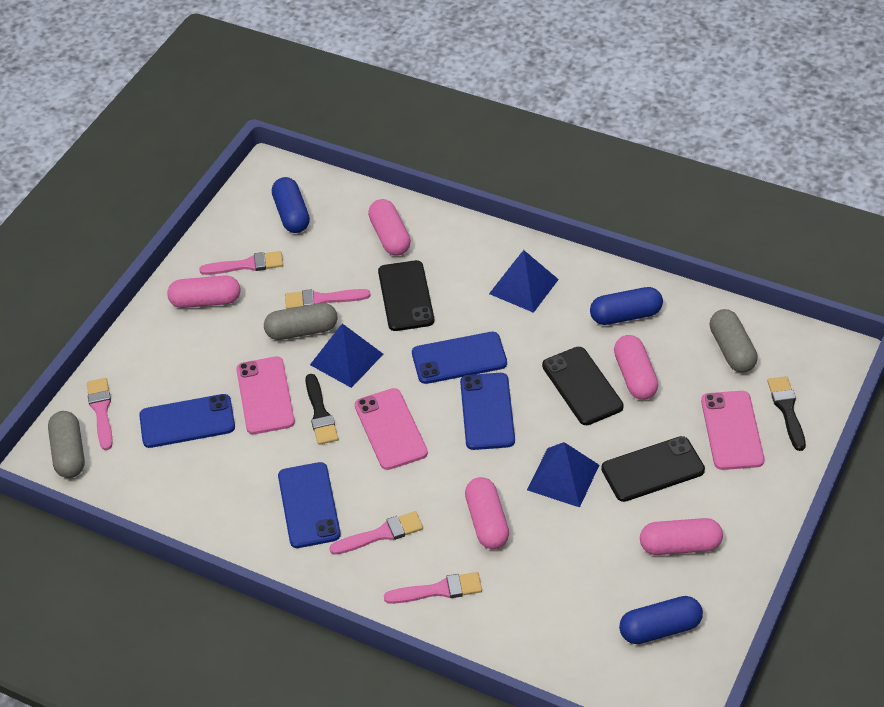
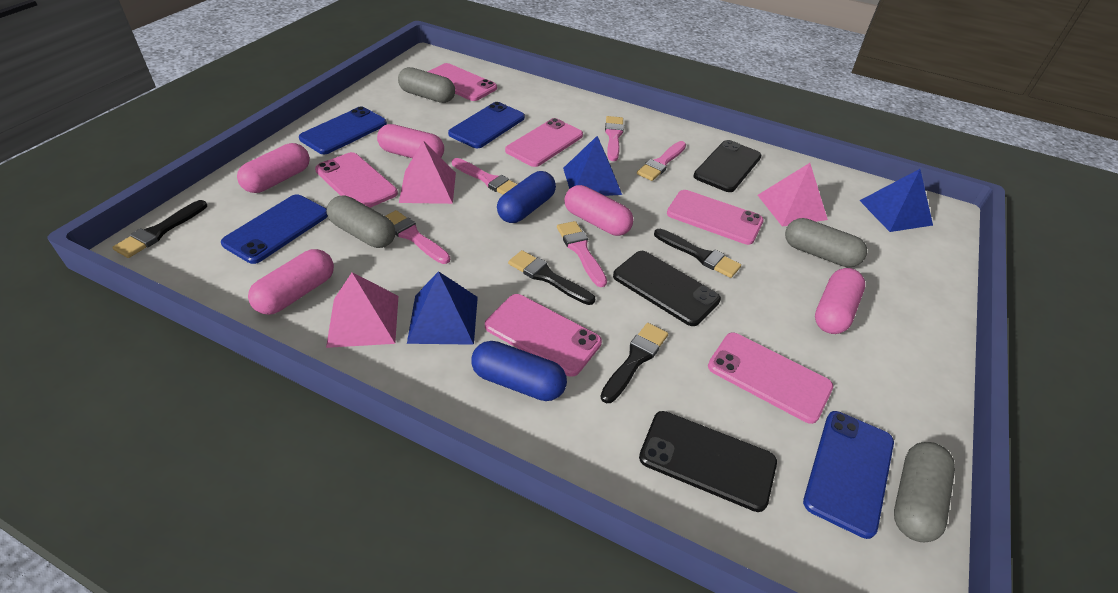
black brush: 2 -> 4
blue capsule: 3 -> 2
grey capsule: 3 -> 4
pink phone: 3 -> 6
pink pyramid: 0 -> 3

